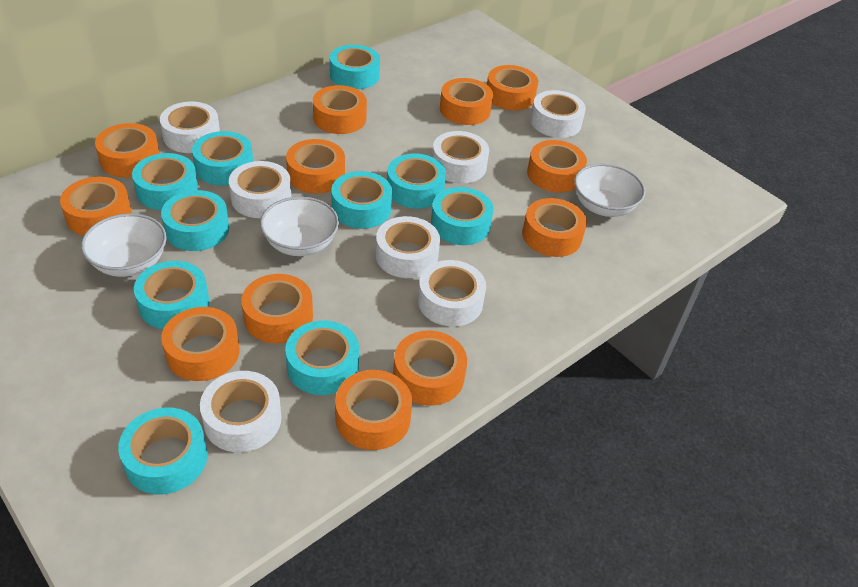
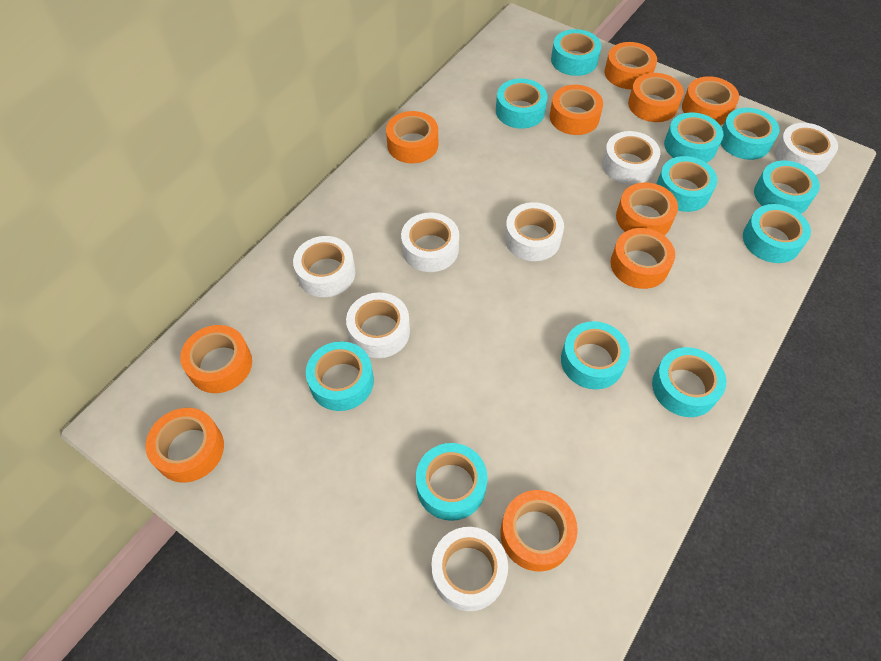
orange tape: 12 -> 10
turquoise tape: 10 -> 11
white bowl: 3 -> 0

